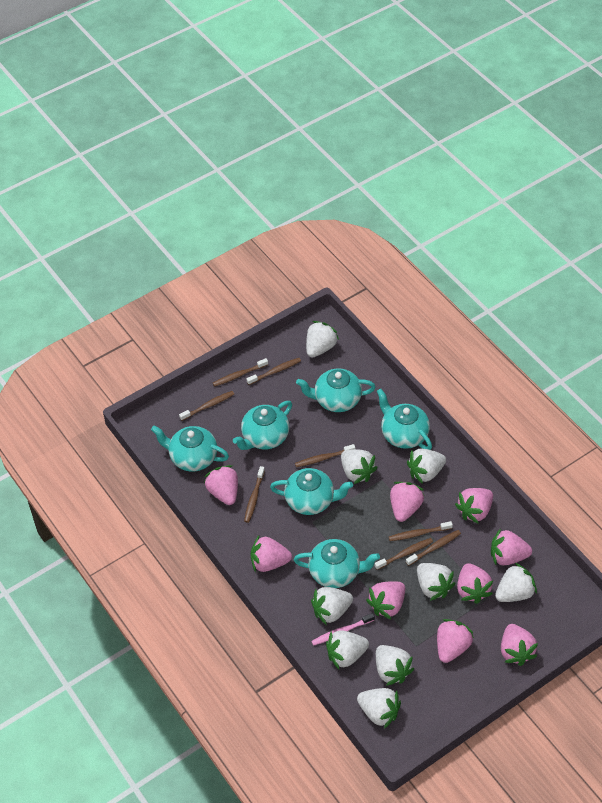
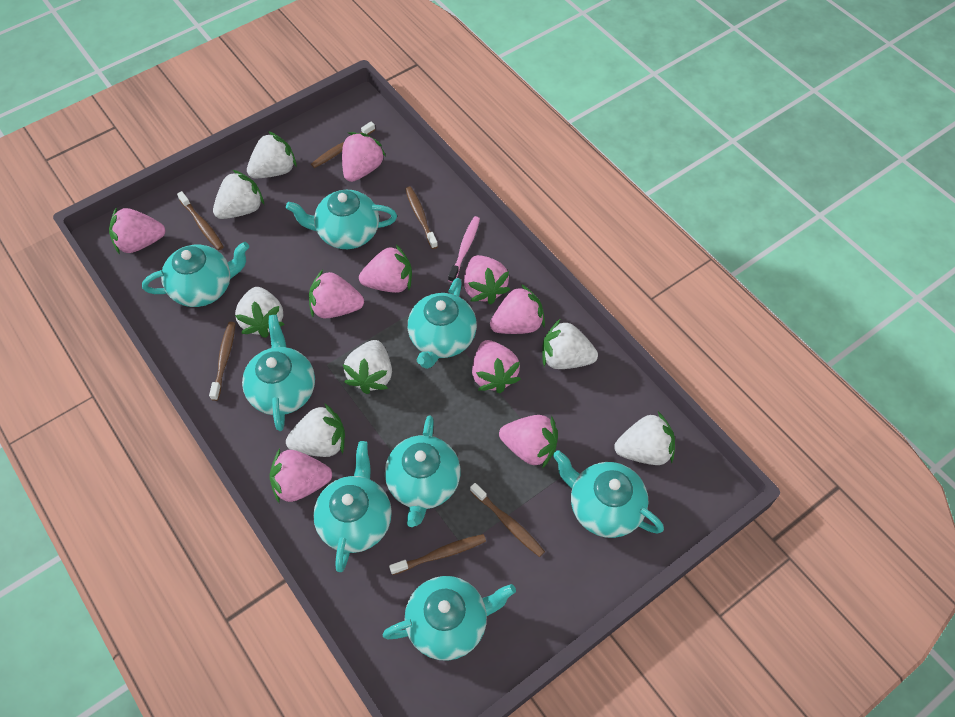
brown toothbrush: 8 -> 6
turquoise teapot: 6 -> 8
white strawberry: 9 -> 7

